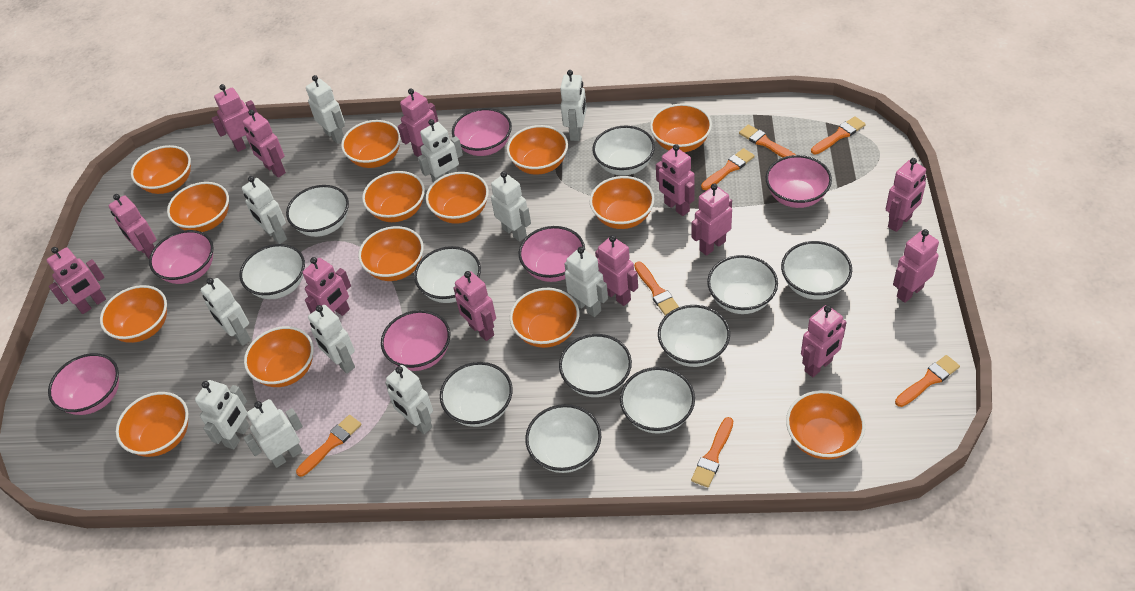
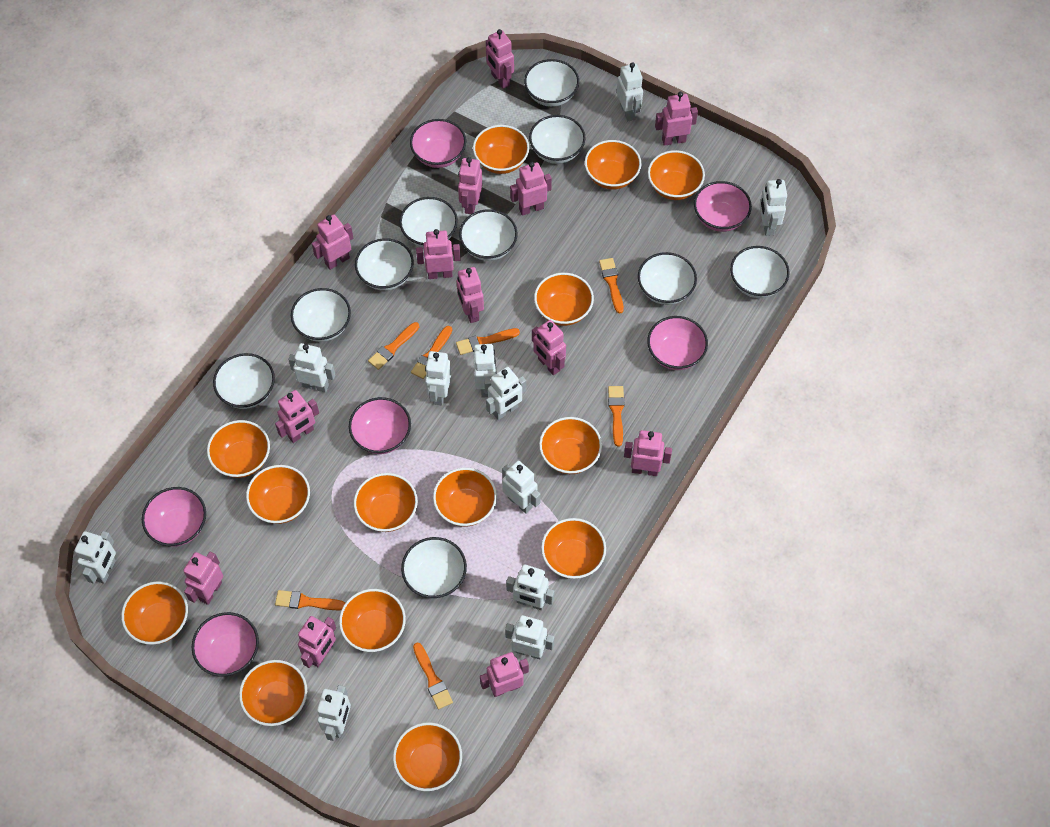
white bowl: 11 -> 10

